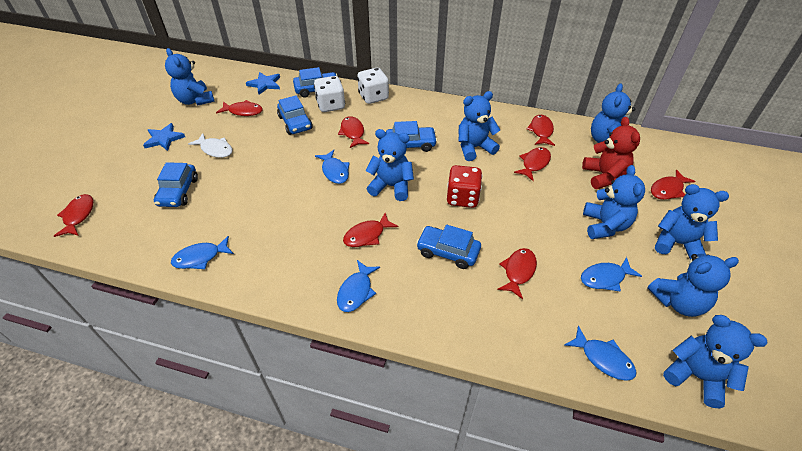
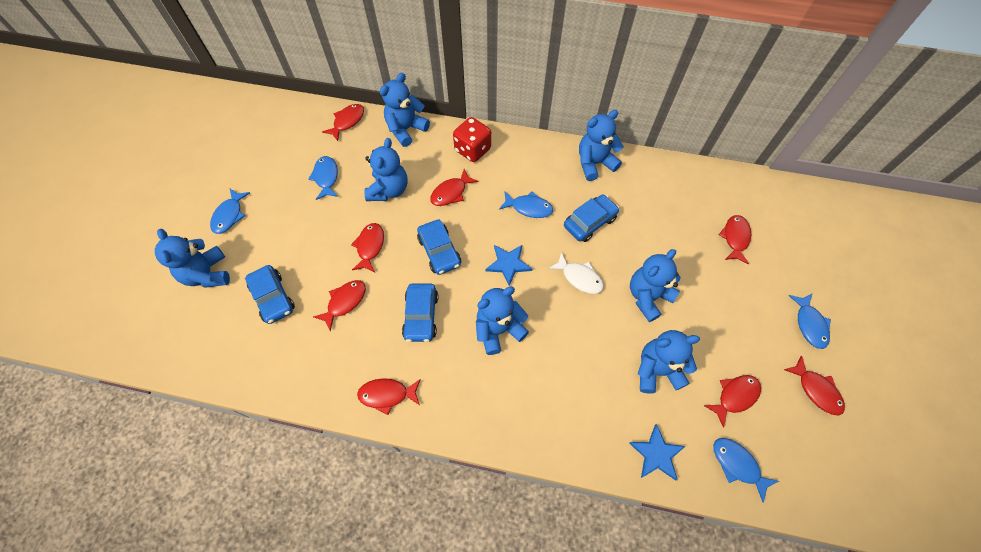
blue car: 5 -> 4
blue teddy bear: 8 -> 7
red teddy bear: 1 -> 0
white dice: 2 -> 0

